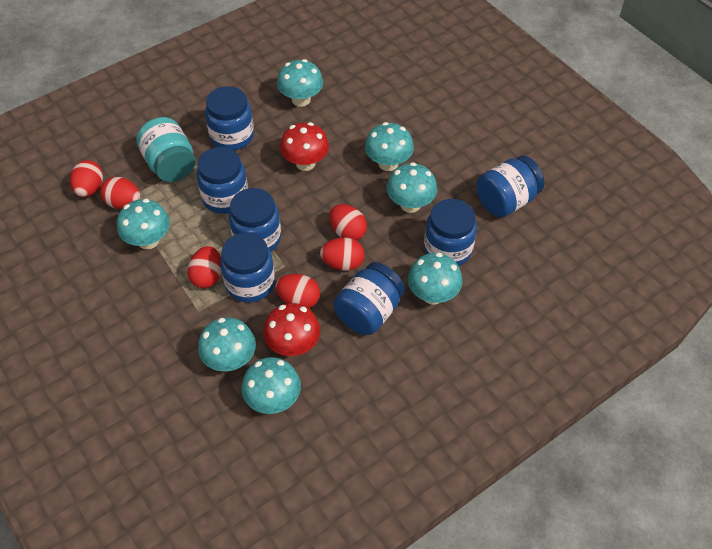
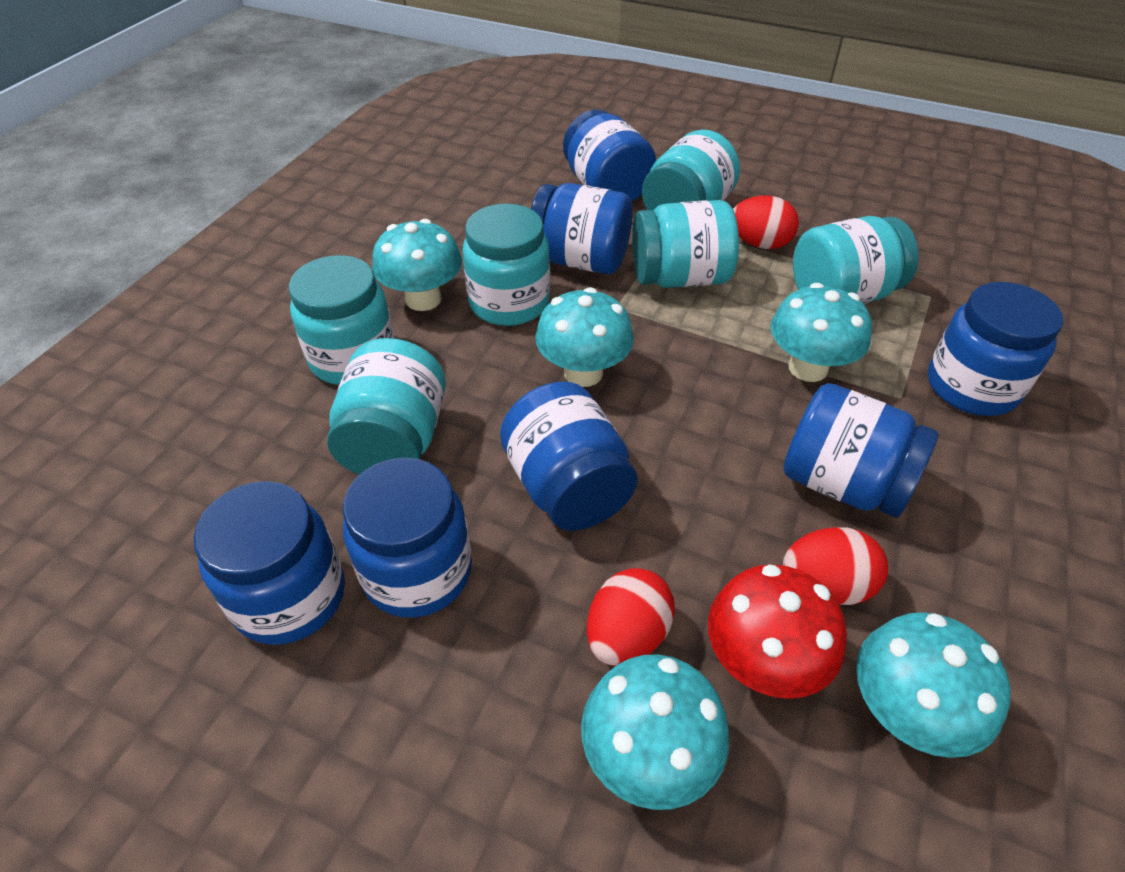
red egg: 6 -> 3
red mushroom: 2 -> 1
turquoise jar: 1 -> 6
turquoise mushroom: 7 -> 5

